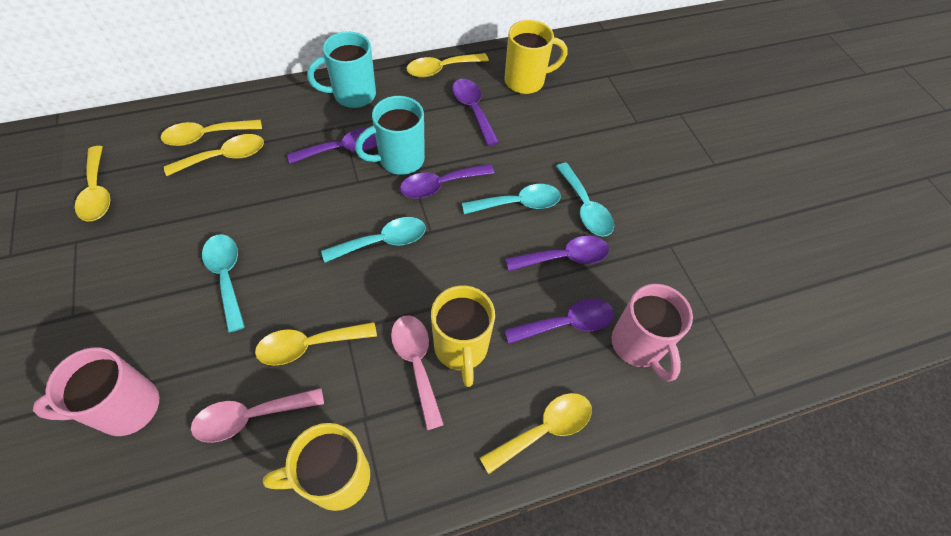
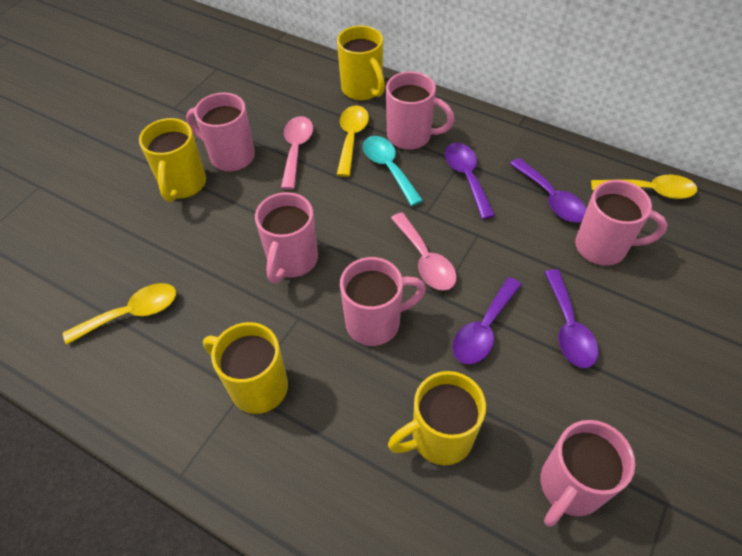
pink mug: 2 -> 6
purple spoon: 5 -> 4
turquoise mug: 2 -> 0
turquoise spoon: 4 -> 1
yellow mug: 3 -> 4
yellow spoon: 6 -> 3

